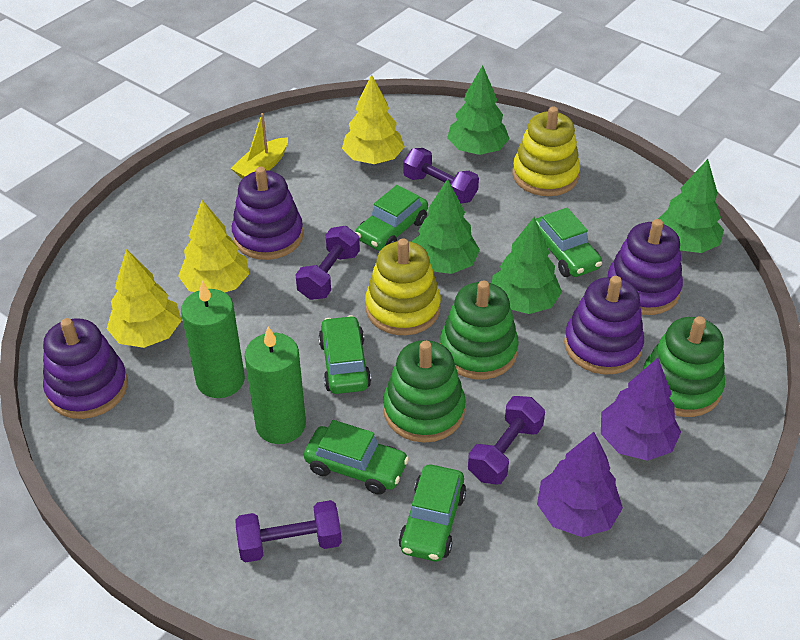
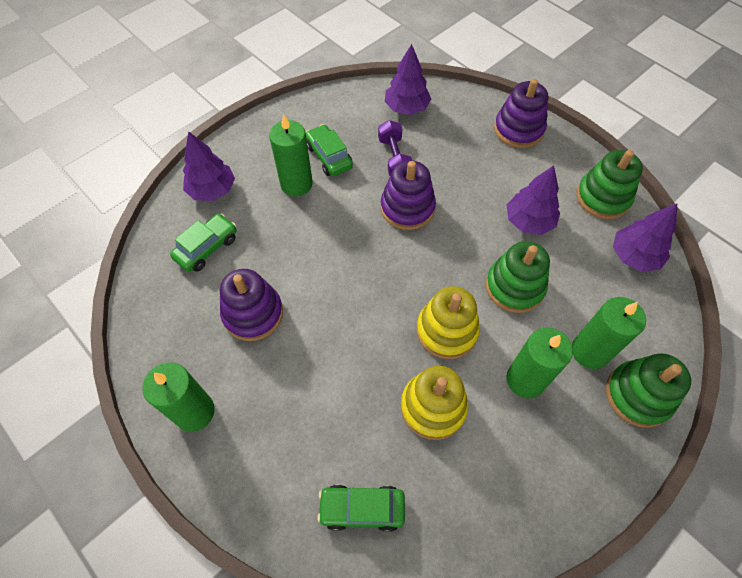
green candle: 2 -> 4
green car: 5 -> 3
green tree: 4 -> 0
purple dumbbell: 4 -> 1
purple stacking toy: 4 -> 3
purple tree: 2 -> 4
yellow boat: 1 -> 0
yellow tree: 3 -> 0

